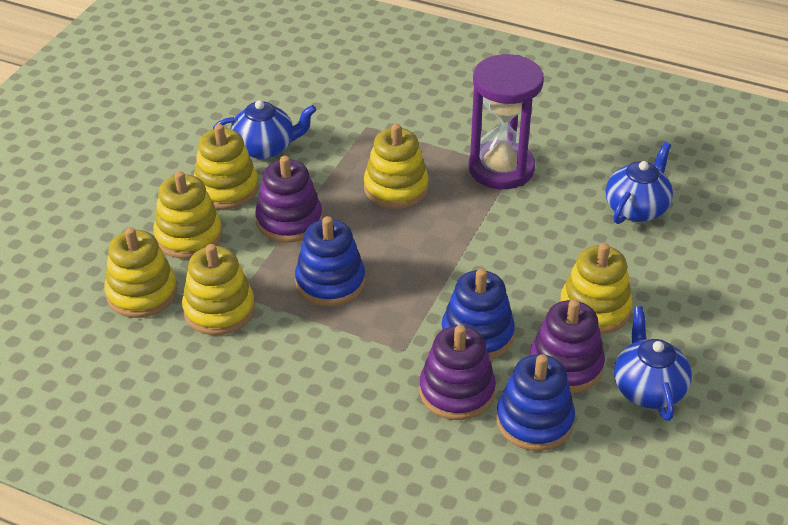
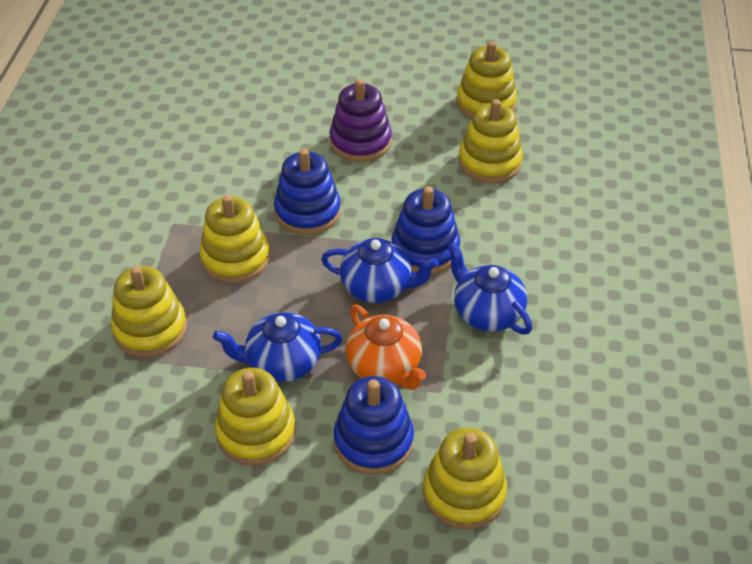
orange teapot: 0 -> 1
purple hourglass: 1 -> 0
purple stacking toy: 3 -> 1

